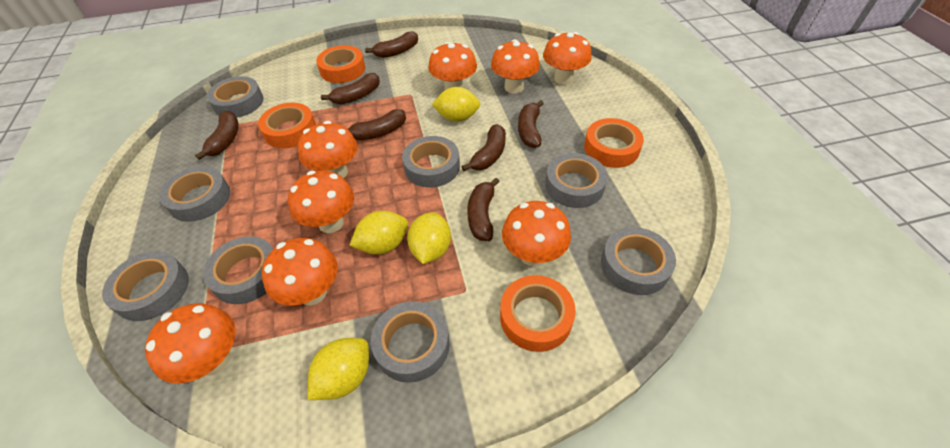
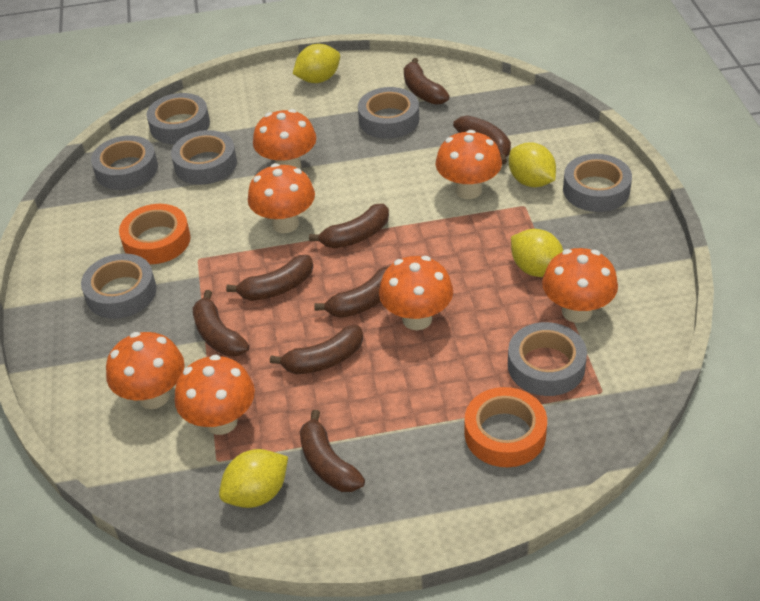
brown banana: 7 -> 8
grey tape: 8 -> 7
orange mushroom: 8 -> 7
orange tape: 4 -> 2

